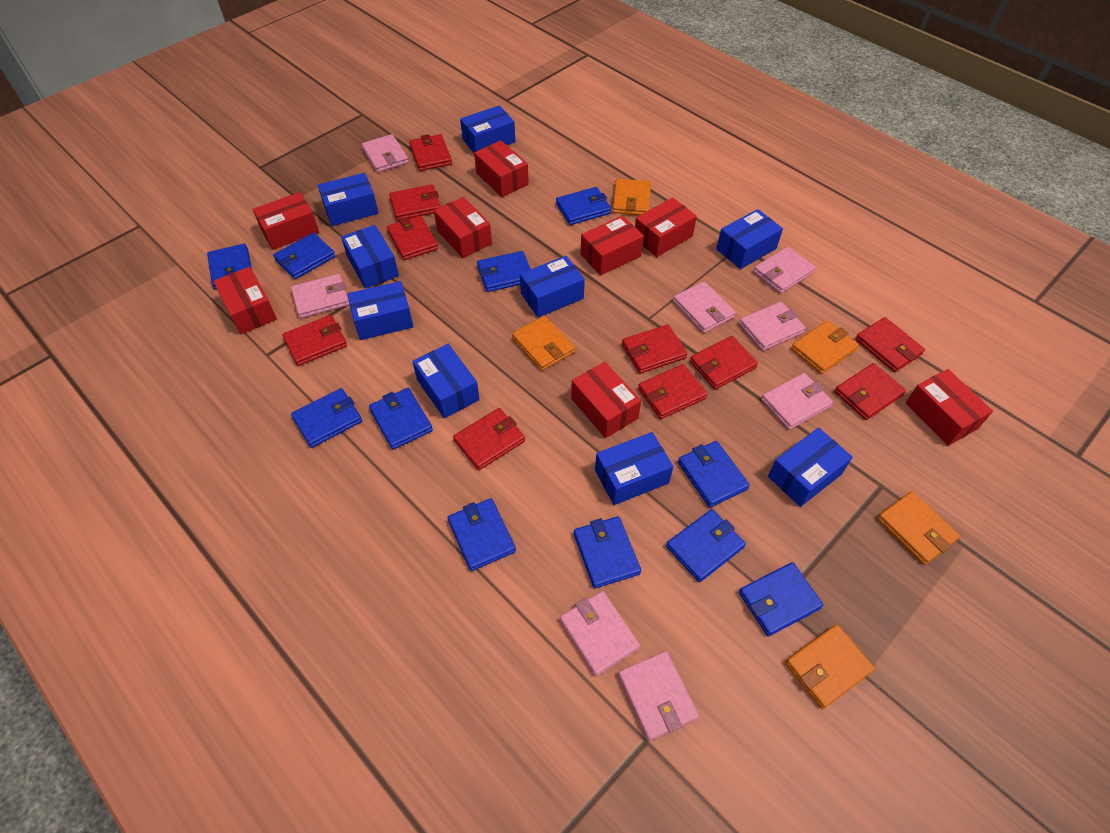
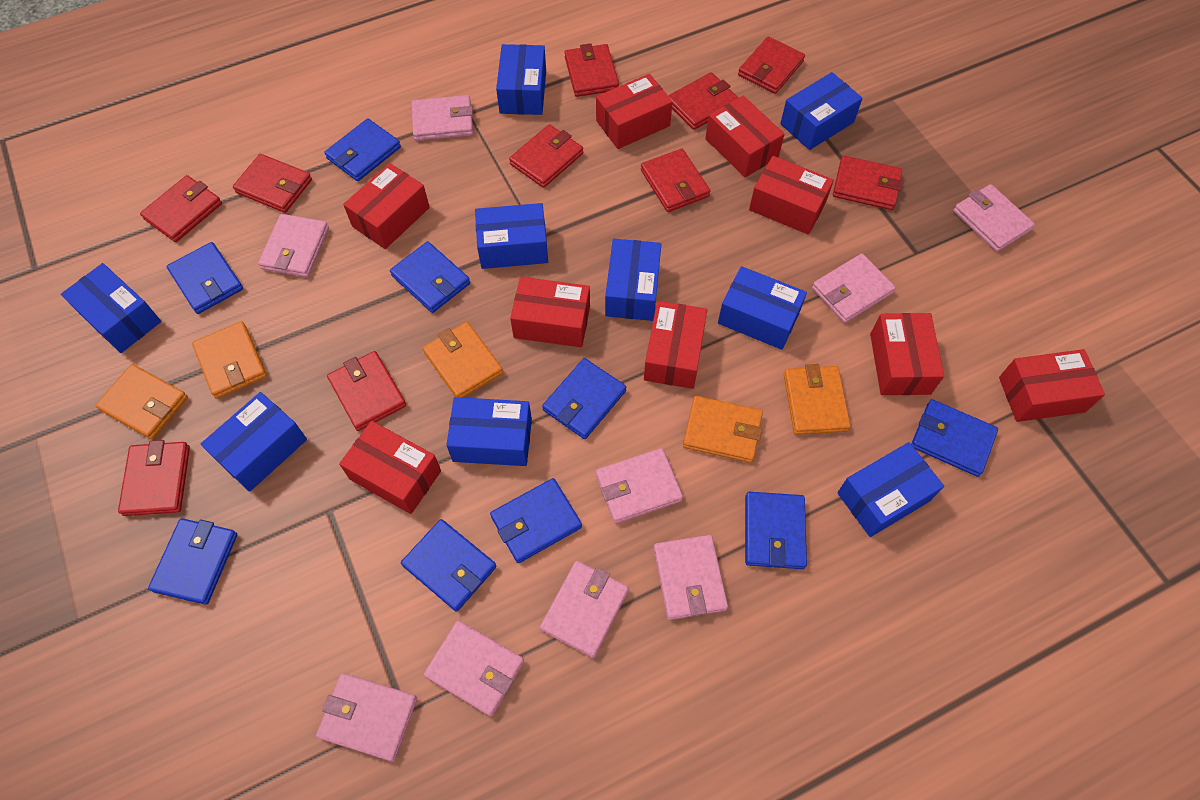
blue wallet: 11 -> 9
pink wallet: 8 -> 9
red box: 8 -> 9

